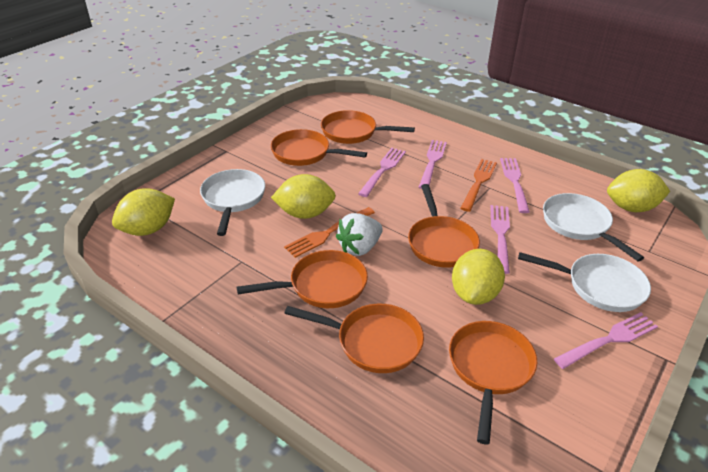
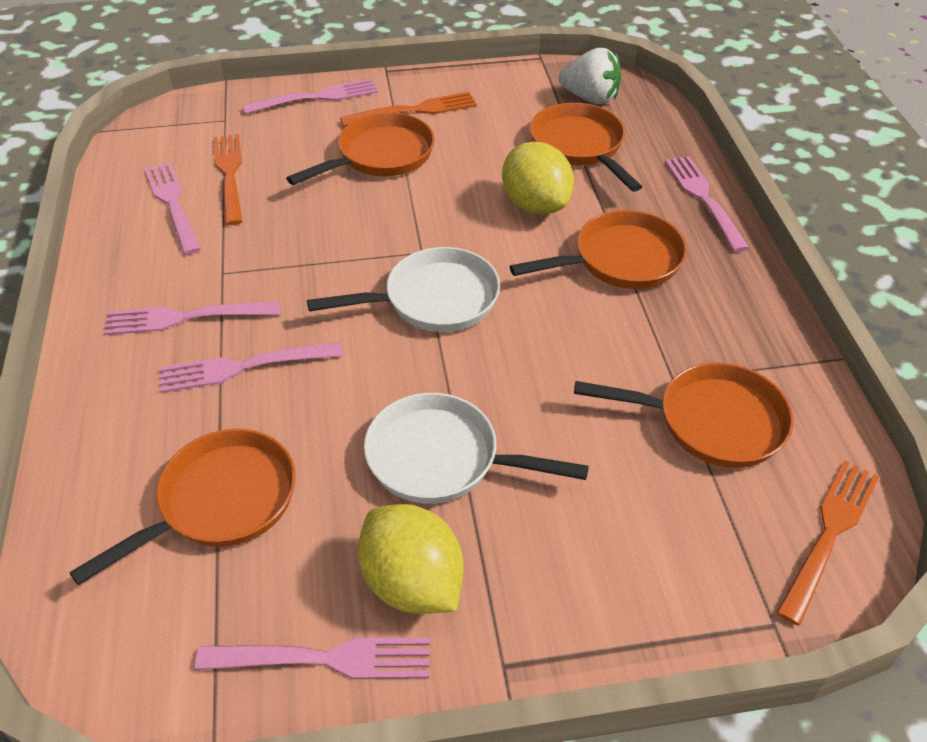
orange fork: 2 -> 3
orange pan: 6 -> 5
pink fork: 5 -> 6
white pan: 3 -> 2
yellow lemon: 4 -> 2

